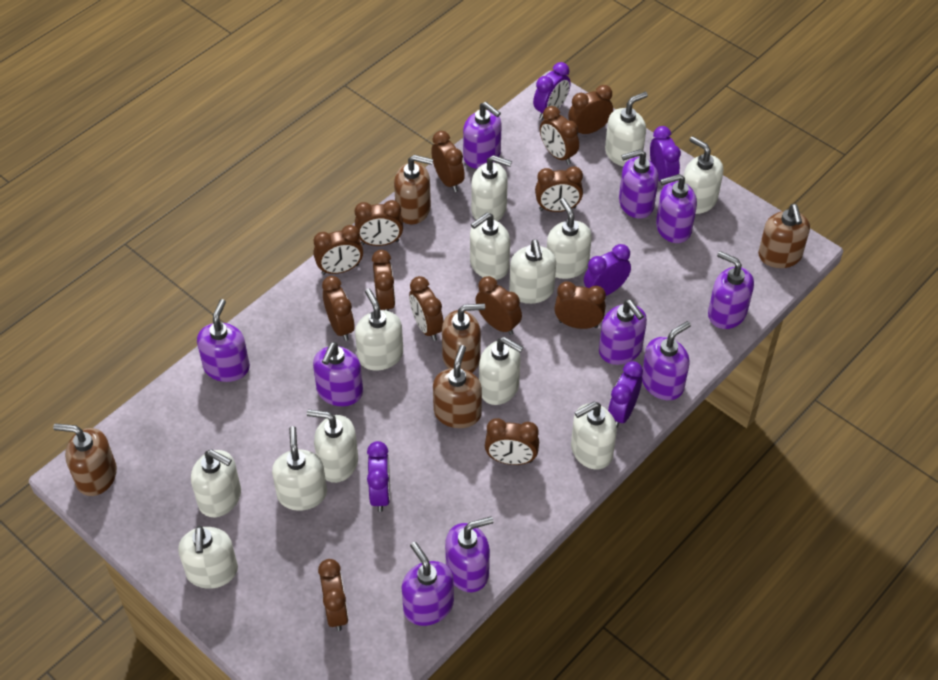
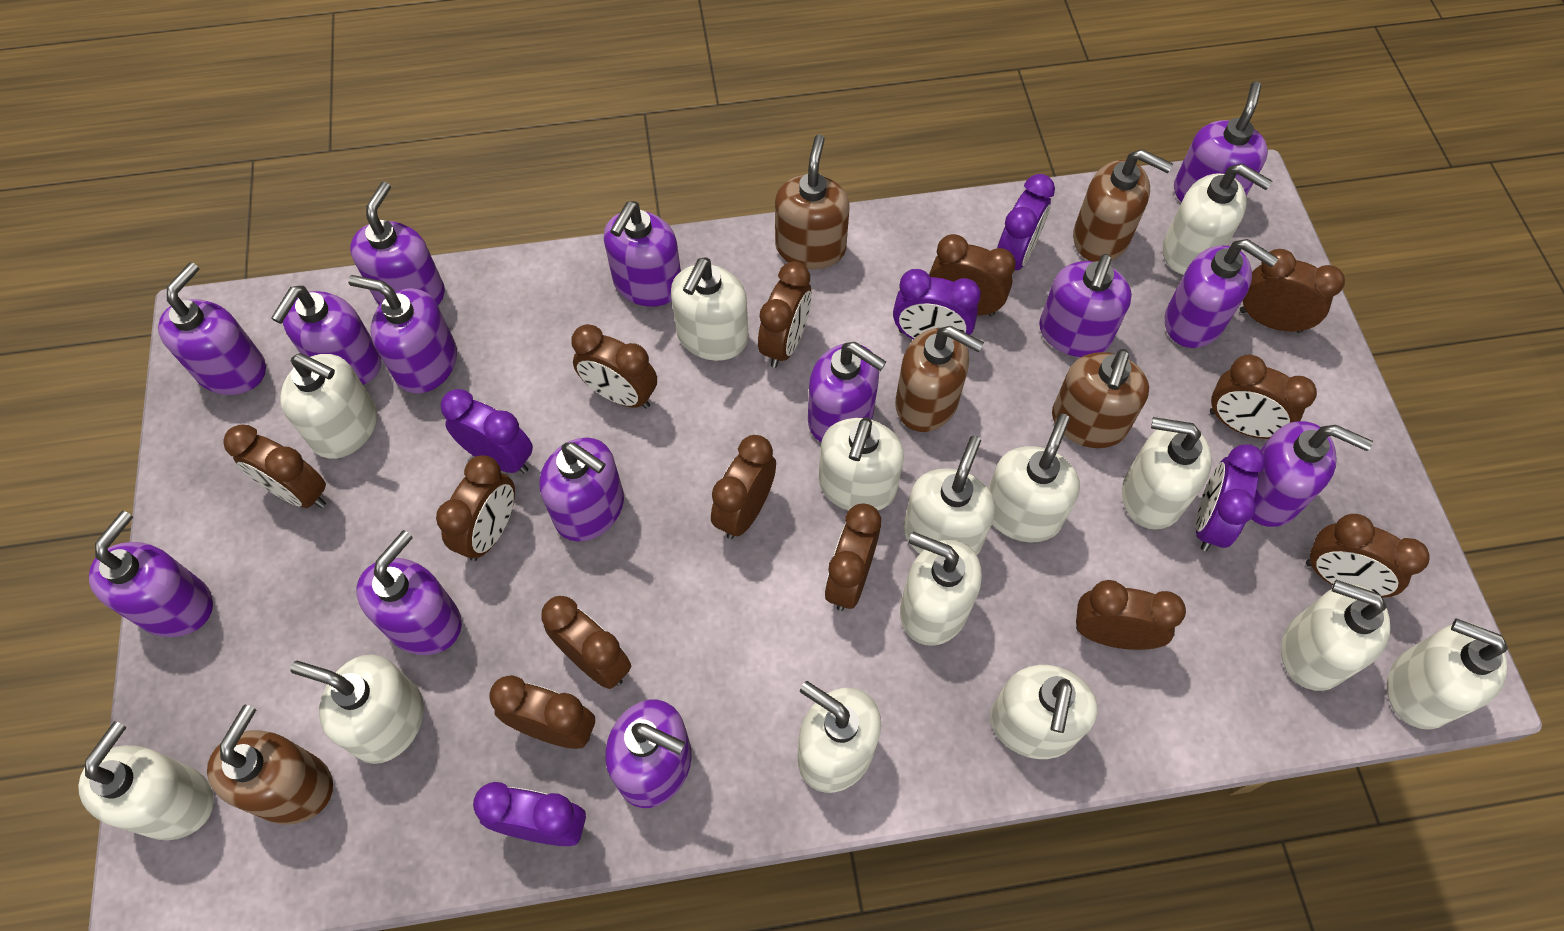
purple soap dispenser: 10 -> 14
white soap dispenser: 13 -> 14

